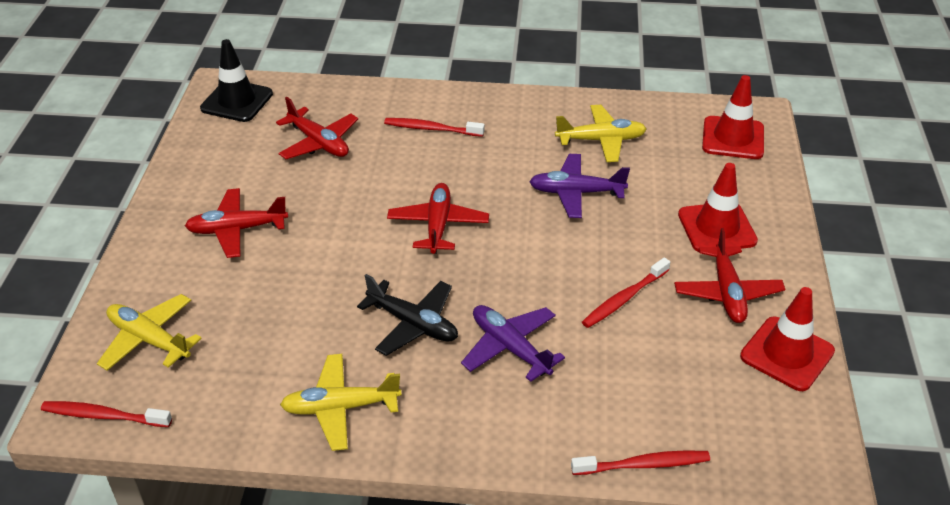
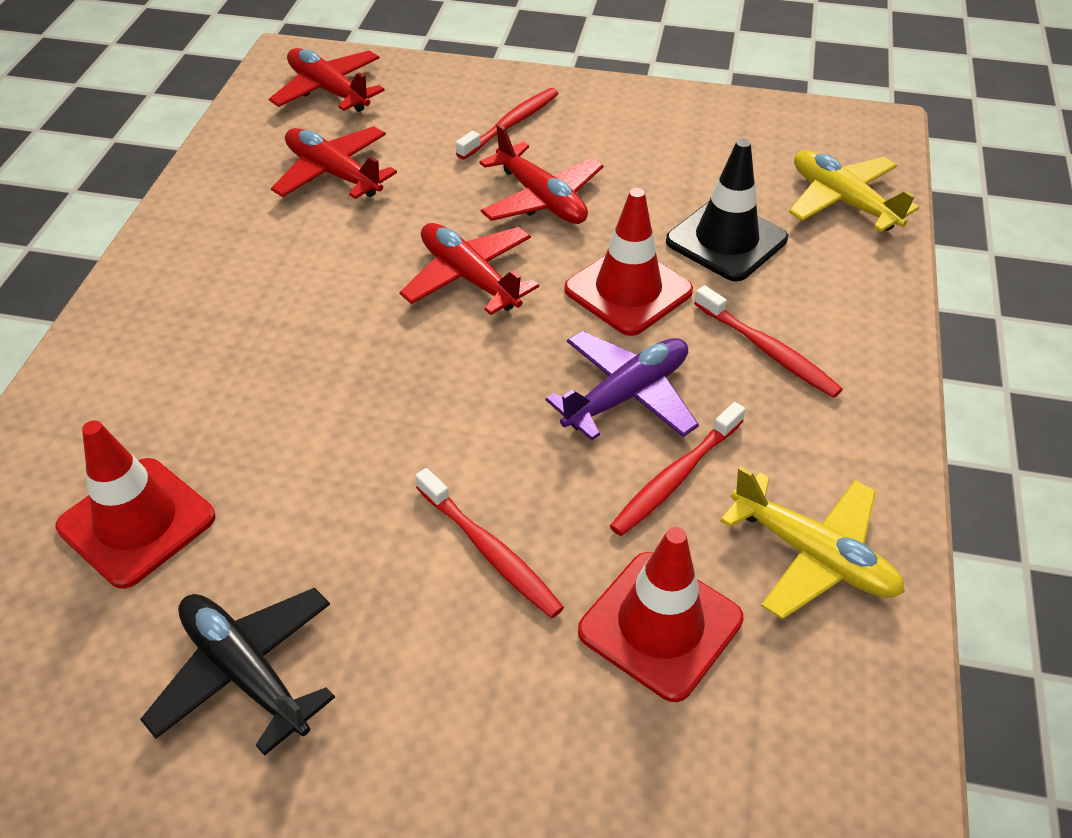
purple plane: 2 -> 1
yellow plane: 3 -> 2

